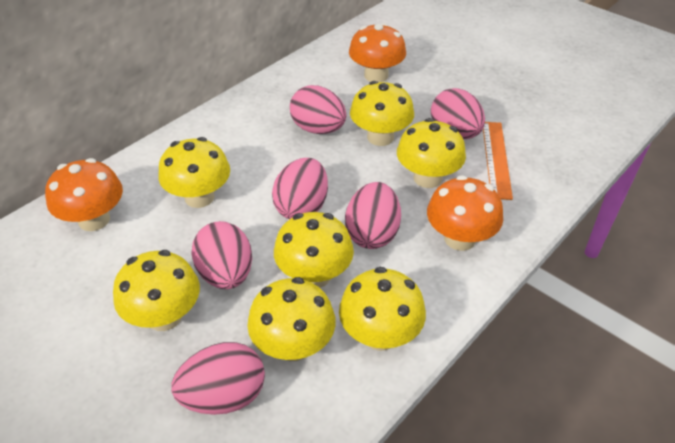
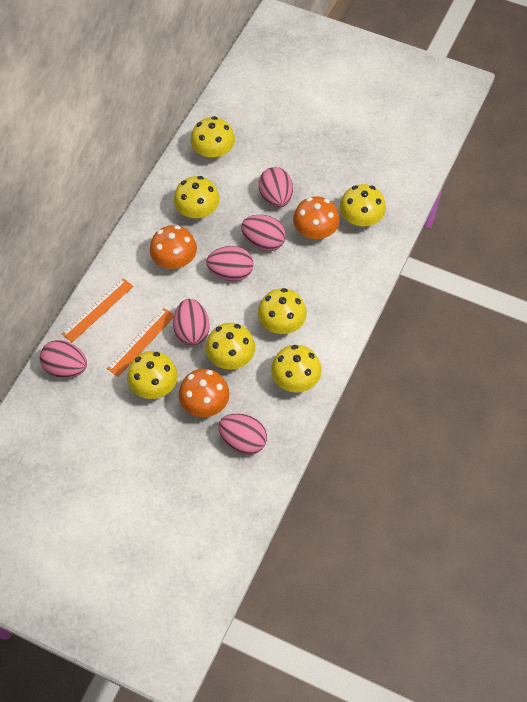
orange ruler: 1 -> 2

